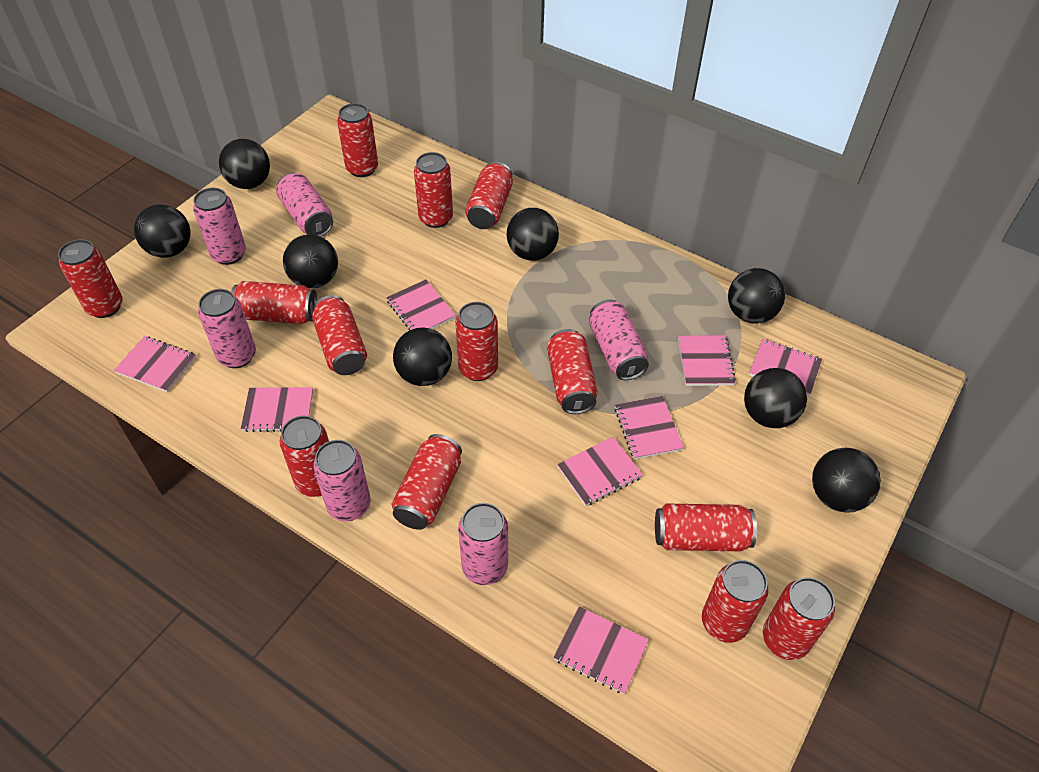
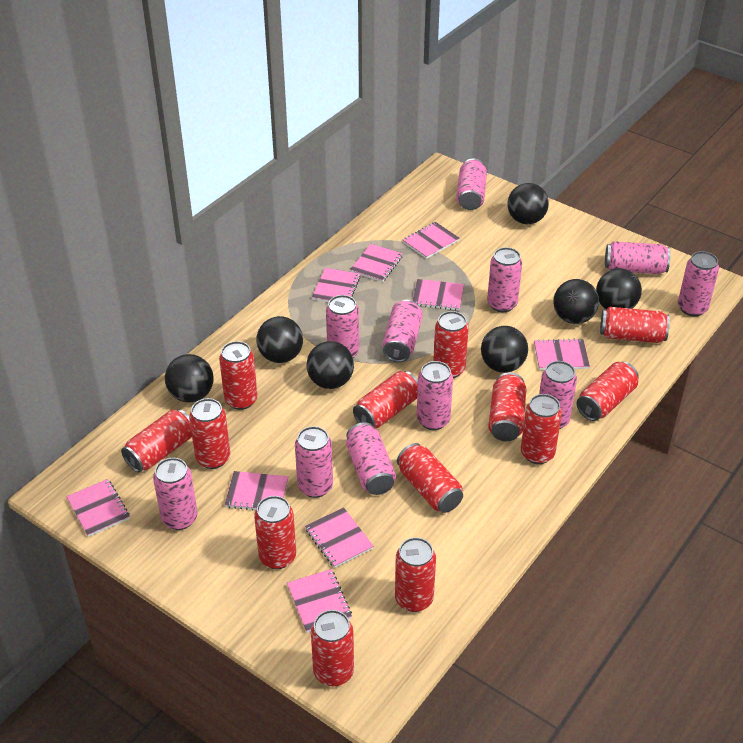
black ball: 8 -> 7
pink can: 6 -> 11
pink notebook: 8 -> 9

